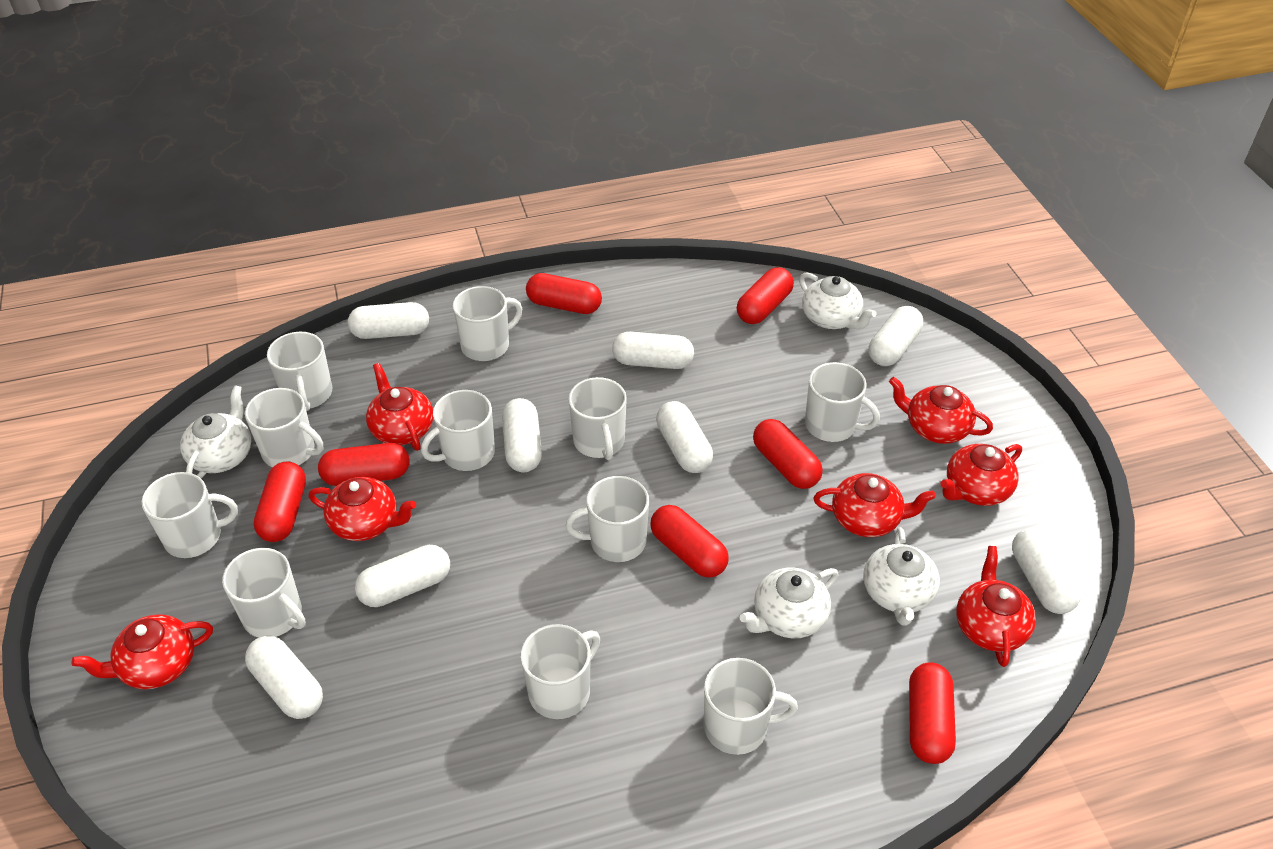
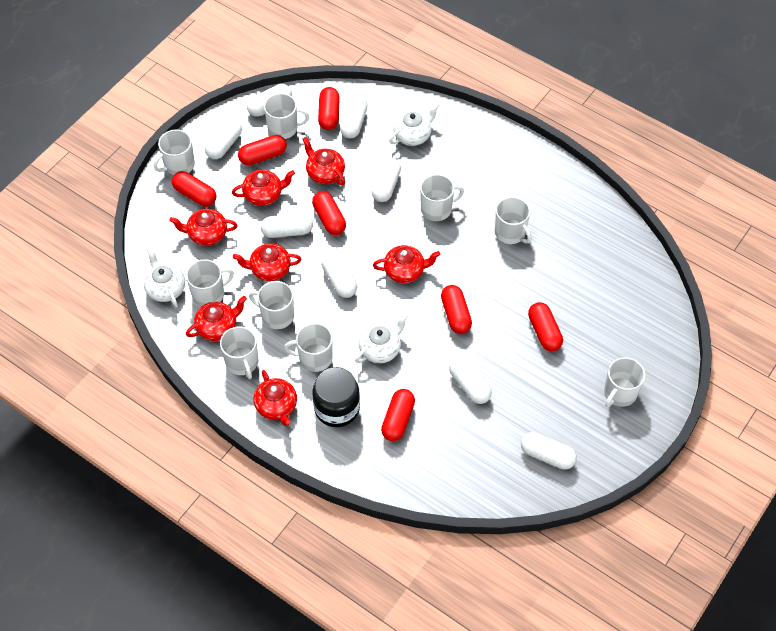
black jar: 0 -> 1
white mug: 11 -> 9
white teapot: 4 -> 3

